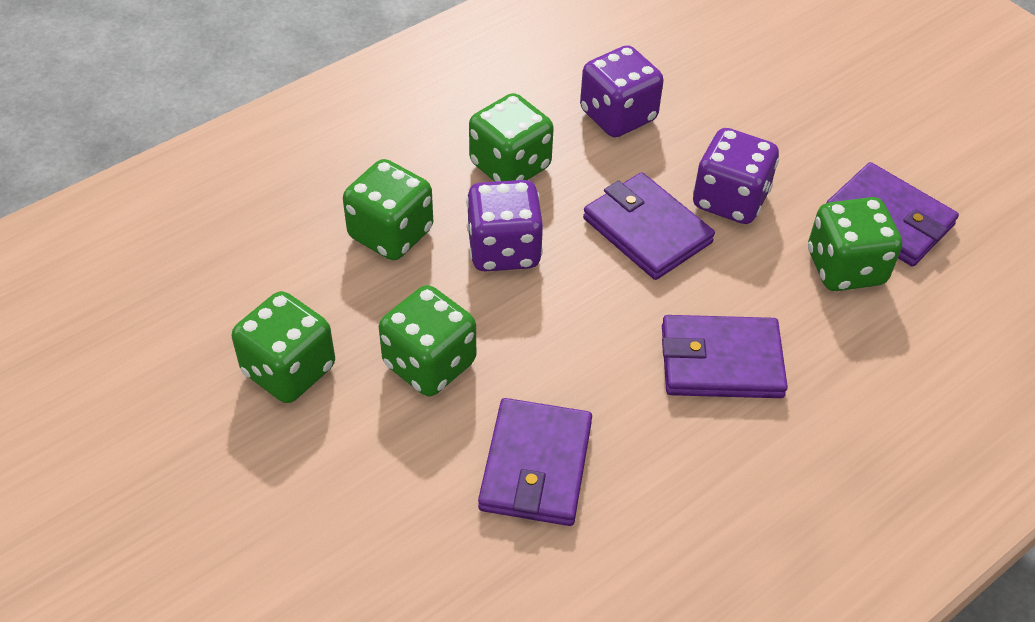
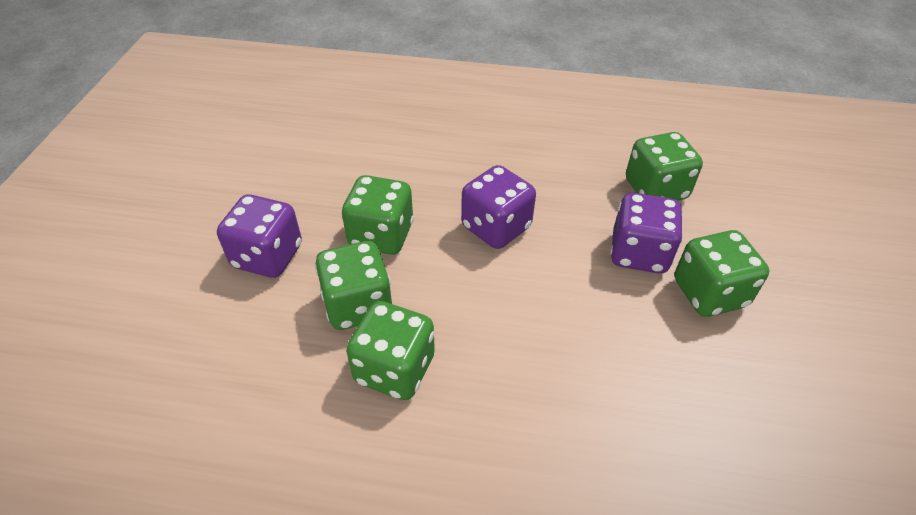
purple wallet: 4 -> 0

